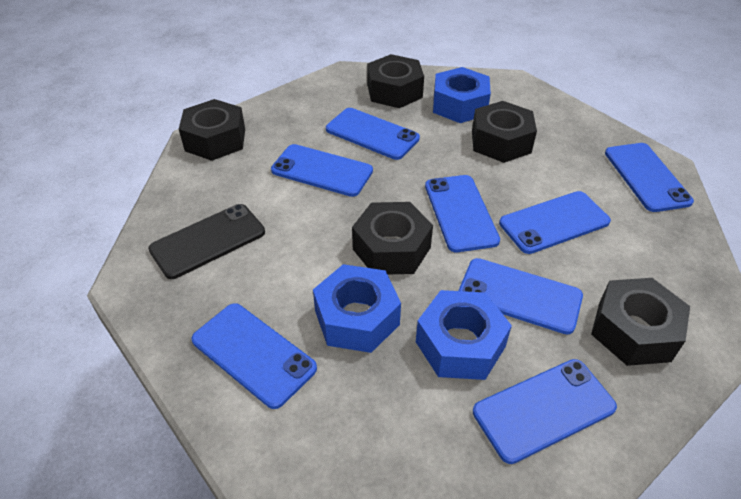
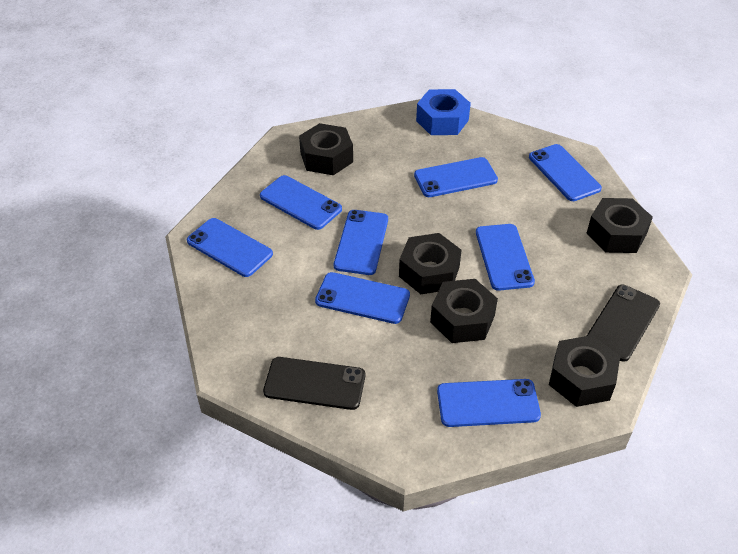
black phone: 1 -> 2
blue nut: 3 -> 1

